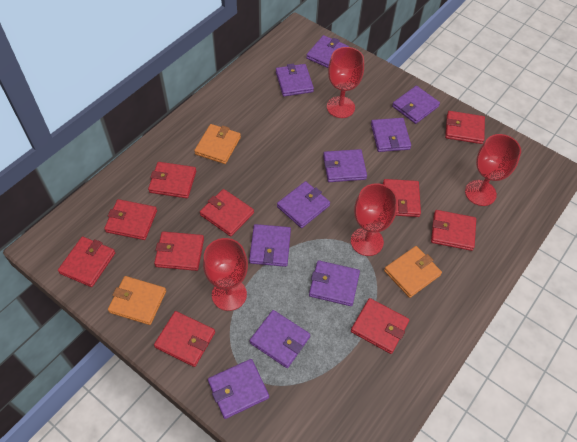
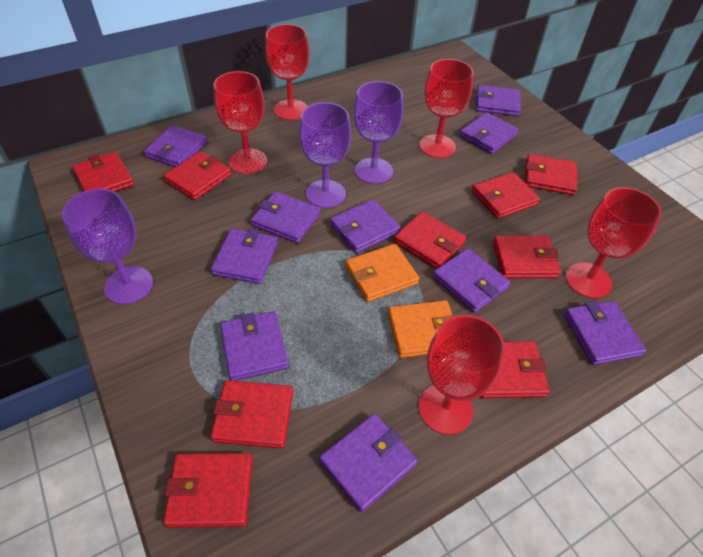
orange wallet: 3 -> 2
purple goblet: 0 -> 3
red goblet: 4 -> 5
red wallet: 10 -> 9

